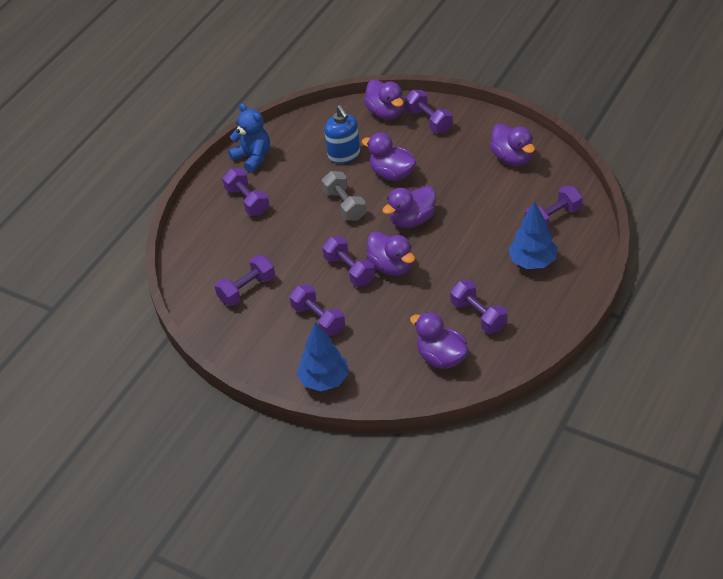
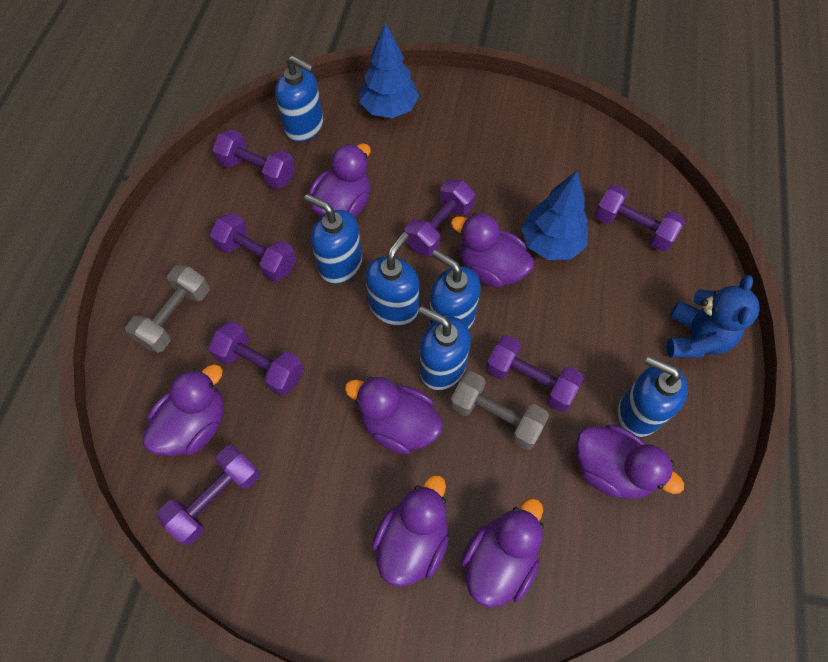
blue soap dispenser: 1 -> 6
grey dumbbell: 1 -> 2
purple duck: 6 -> 7

